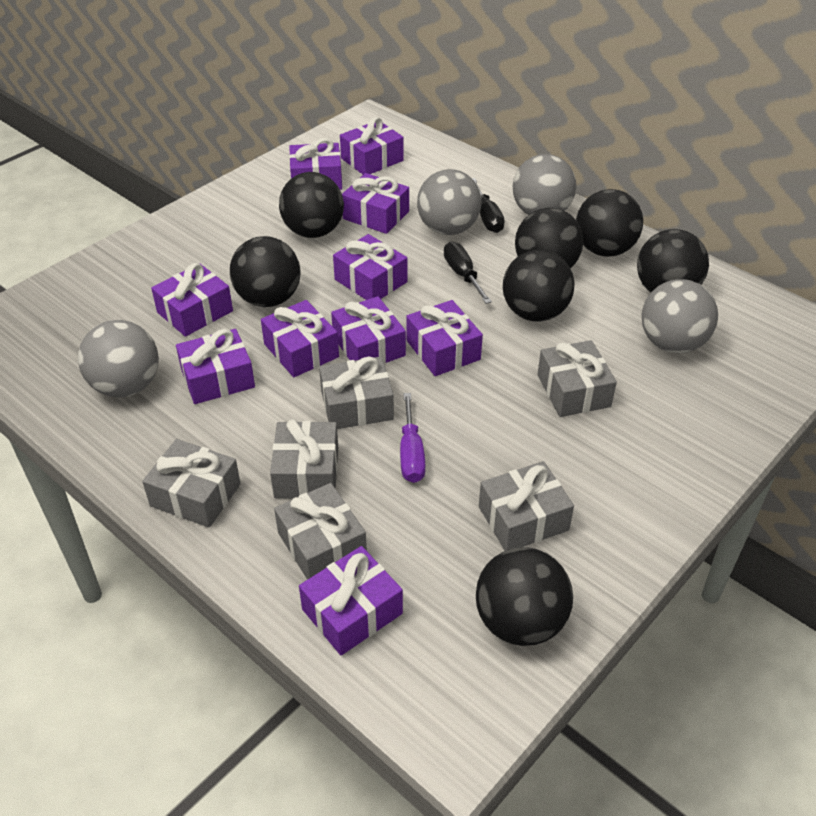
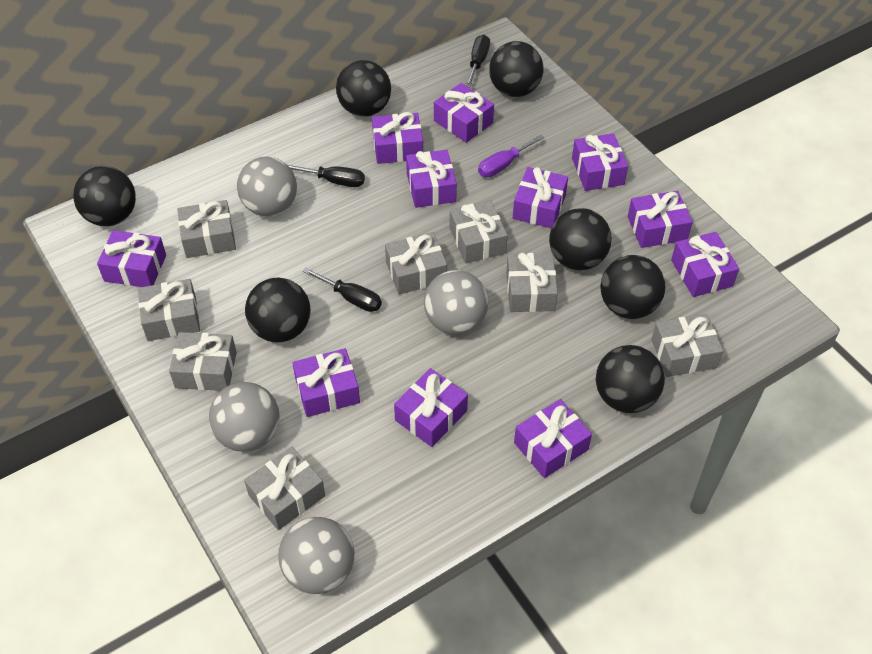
black screwdriver: 2 -> 3
grey gift: 6 -> 8
purple gift: 10 -> 11

